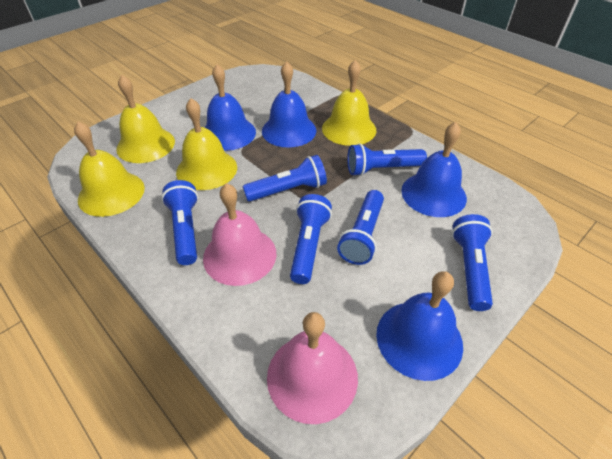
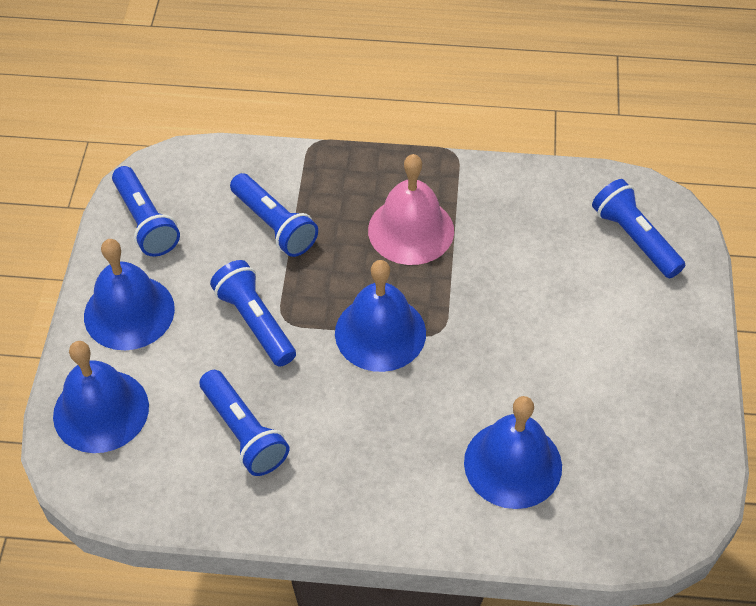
blue flashlight: 6 -> 5
pink bell: 2 -> 1
yellow bell: 4 -> 0

